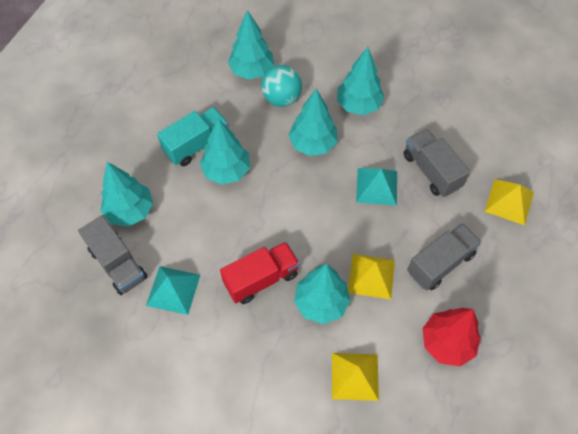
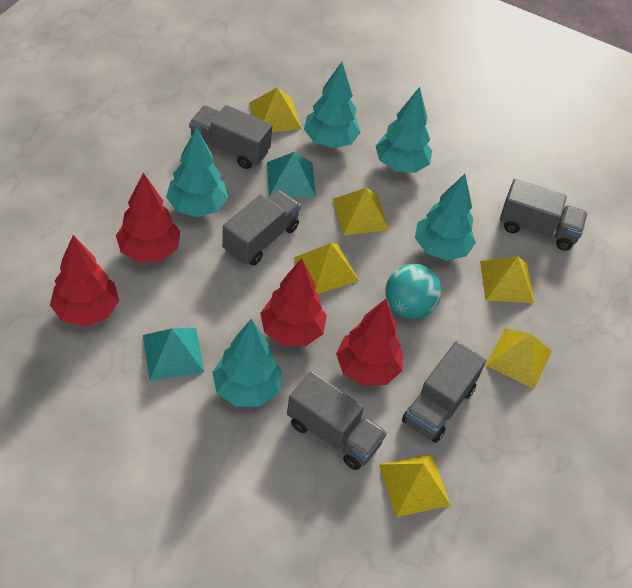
grey truck: 3 -> 5
red tree: 1 -> 4
red truck: 1 -> 0
turquoise tree: 6 -> 5
turquoise truck: 1 -> 0
yellow pyramid: 3 -> 6

